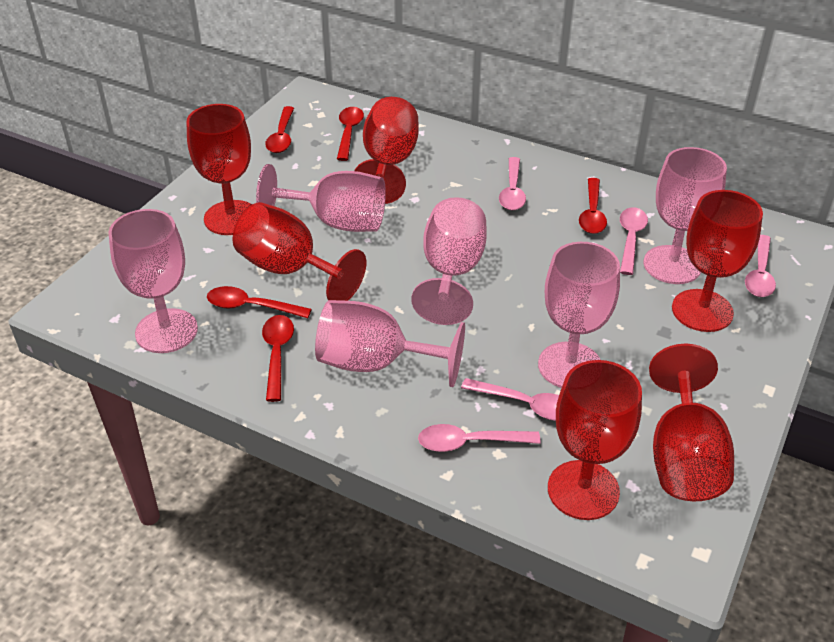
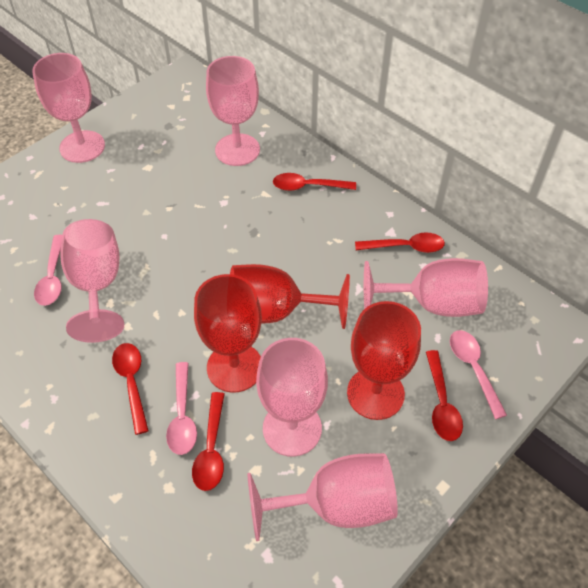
pink spoon: 5 -> 3
red goblet: 6 -> 3

